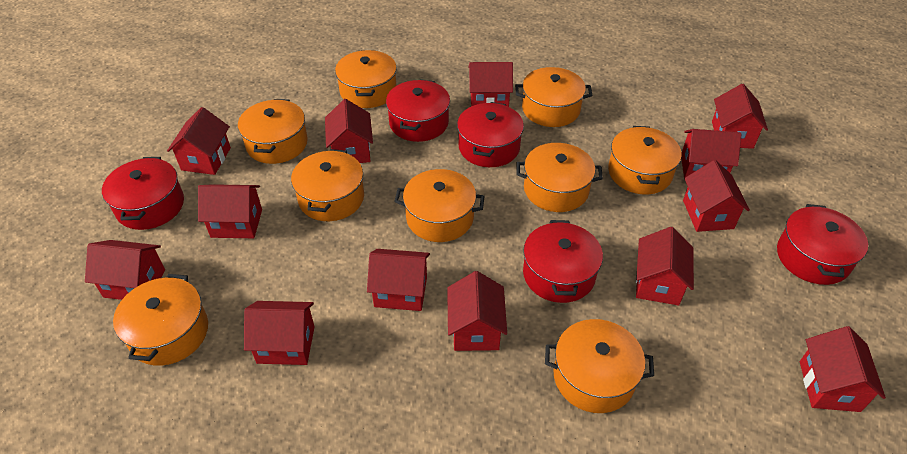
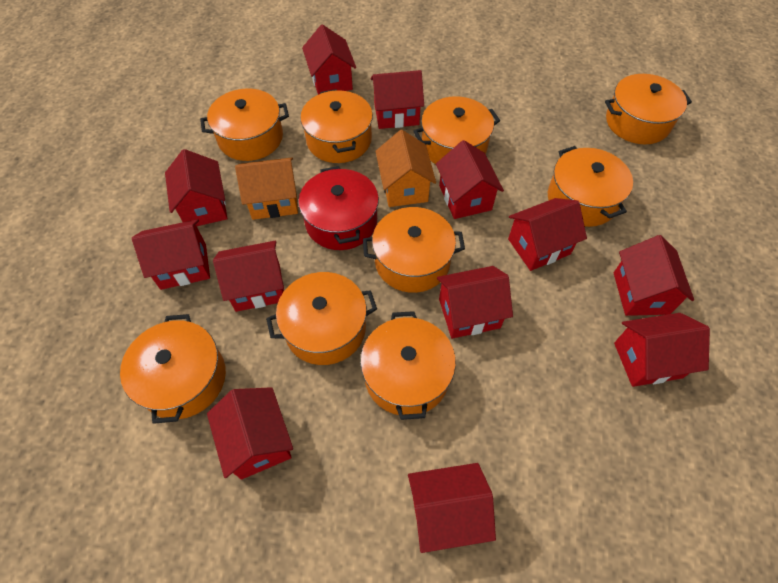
orange house: 0 -> 2
red house: 13 -> 12
red pot: 5 -> 1

